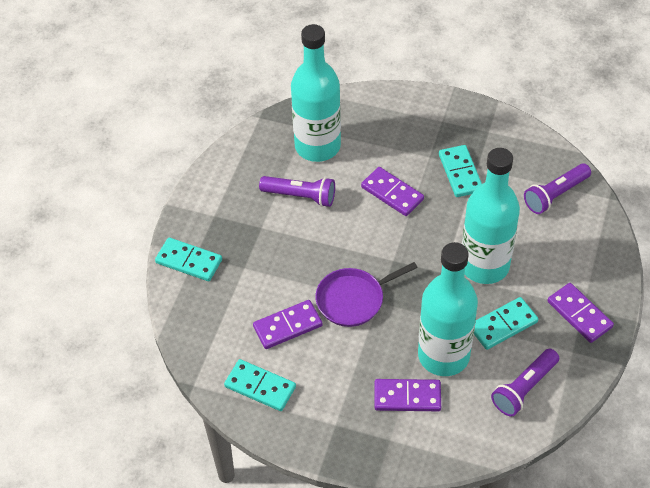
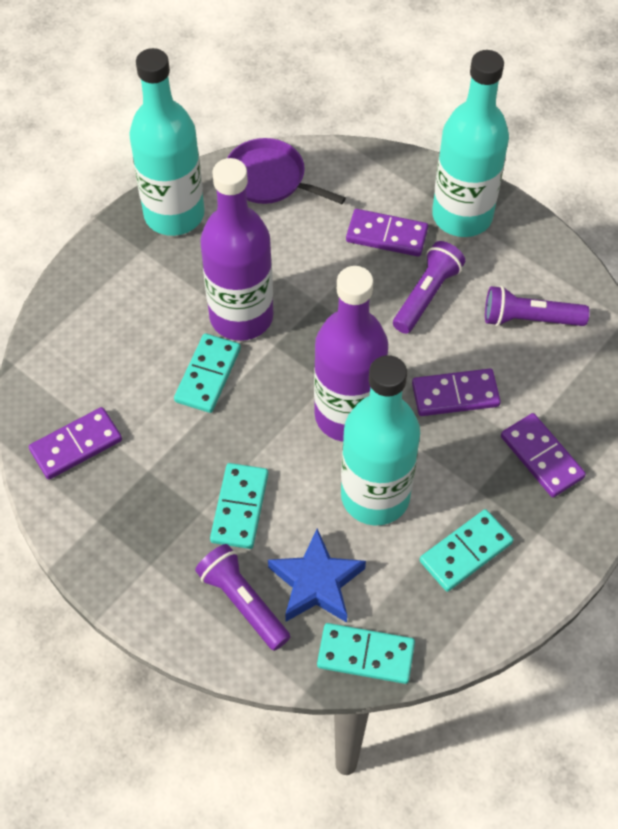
blue star: 0 -> 1
purple bottle: 0 -> 2

